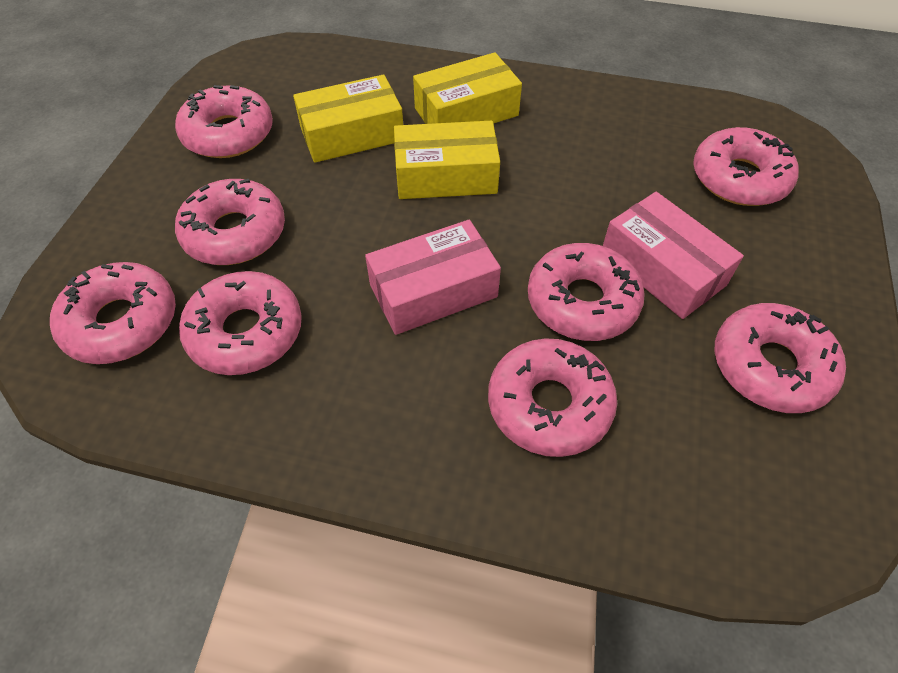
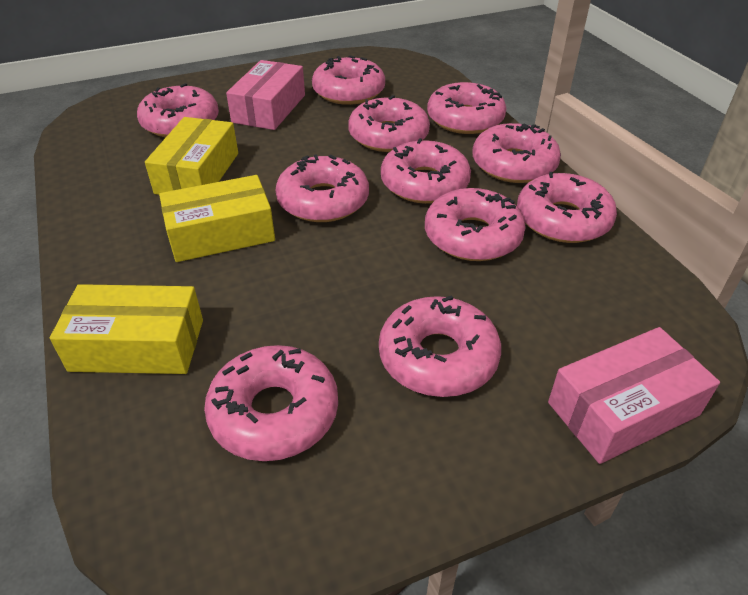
pink donut: 8 -> 11

